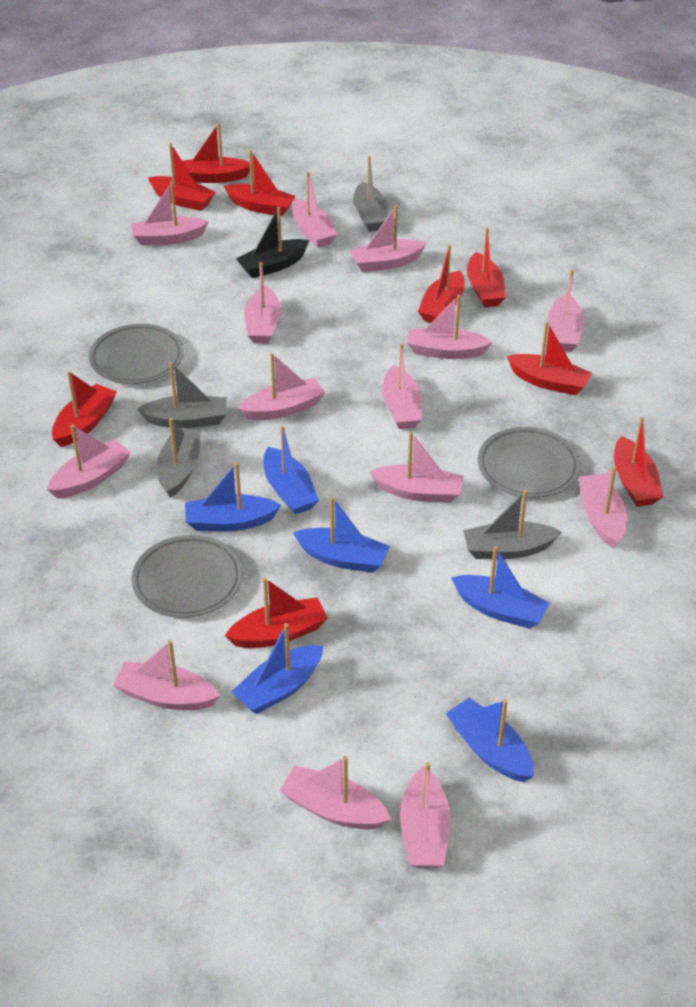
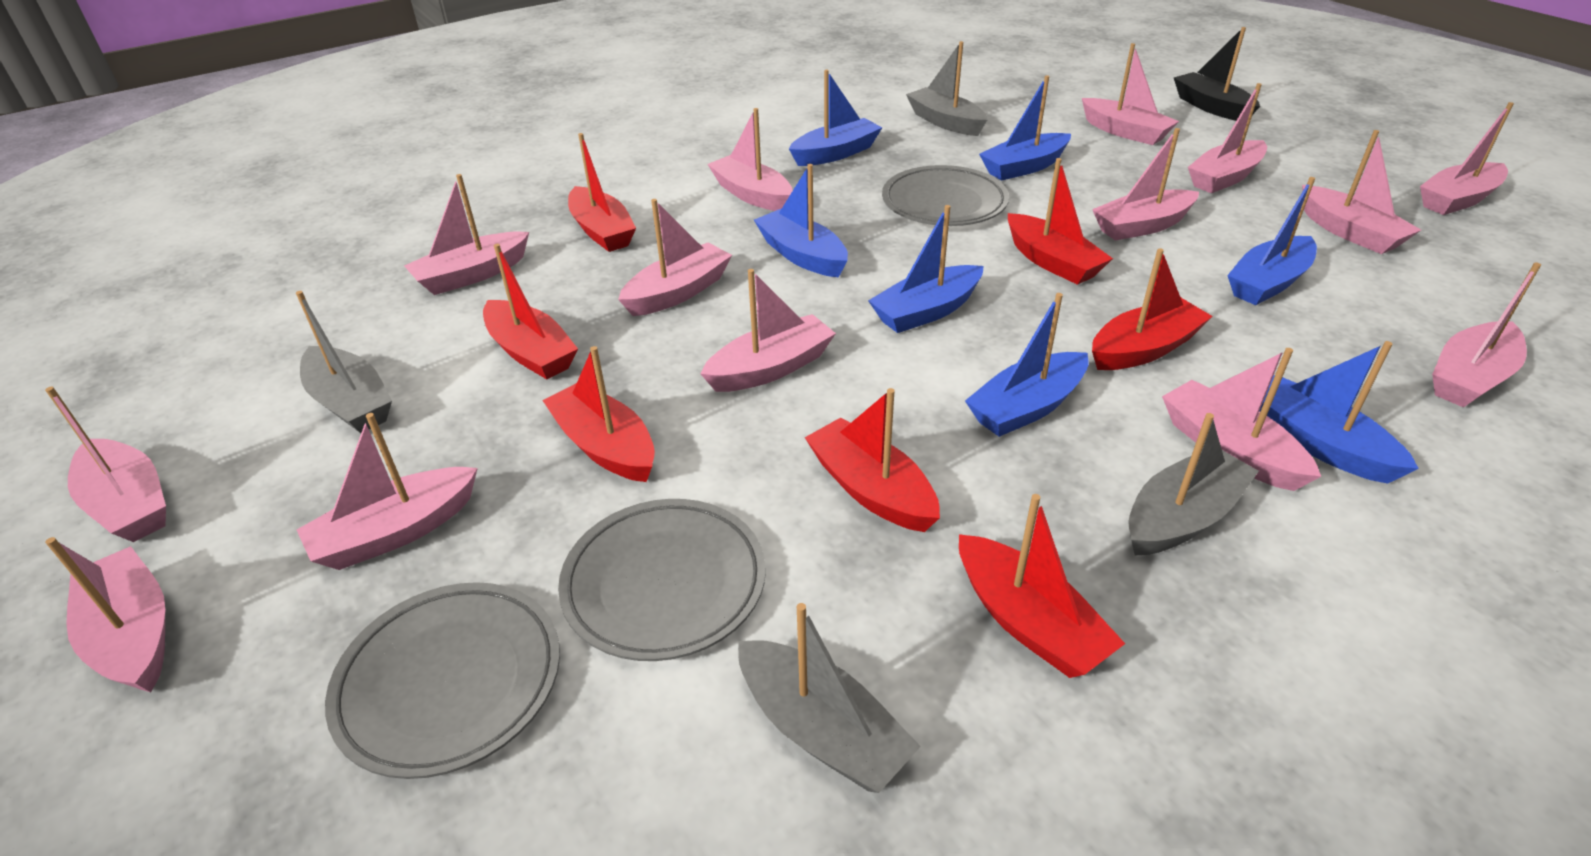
blue boat: 6 -> 7
red boat: 9 -> 7

